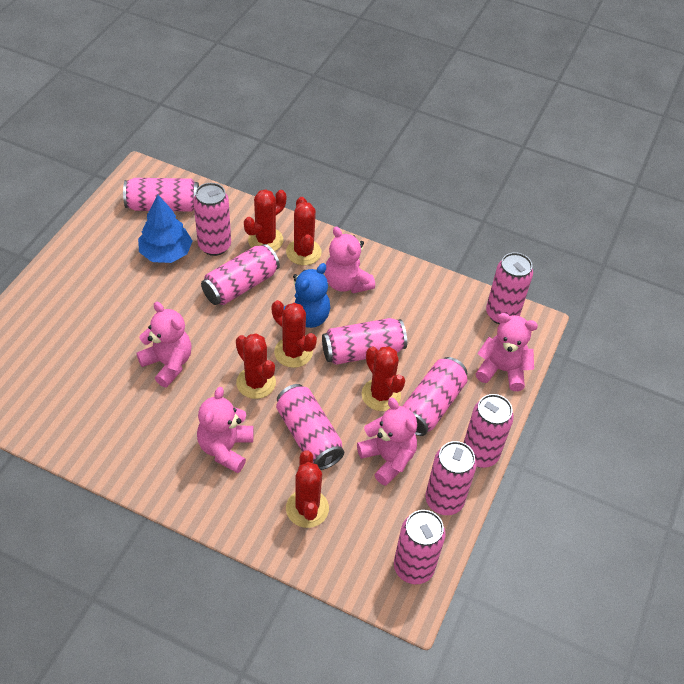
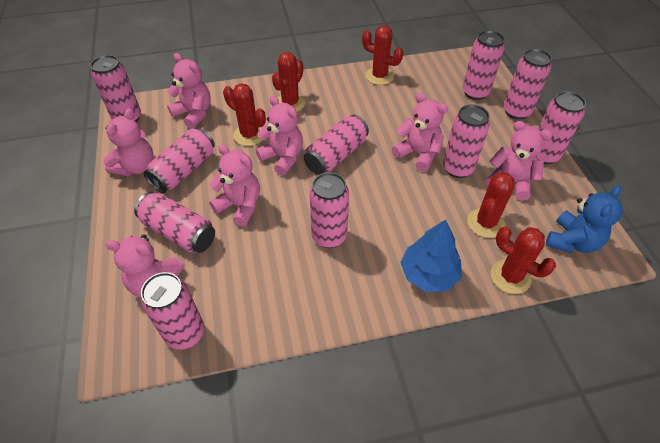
pink teddy bear: 5 -> 7
red cactus: 6 -> 5

